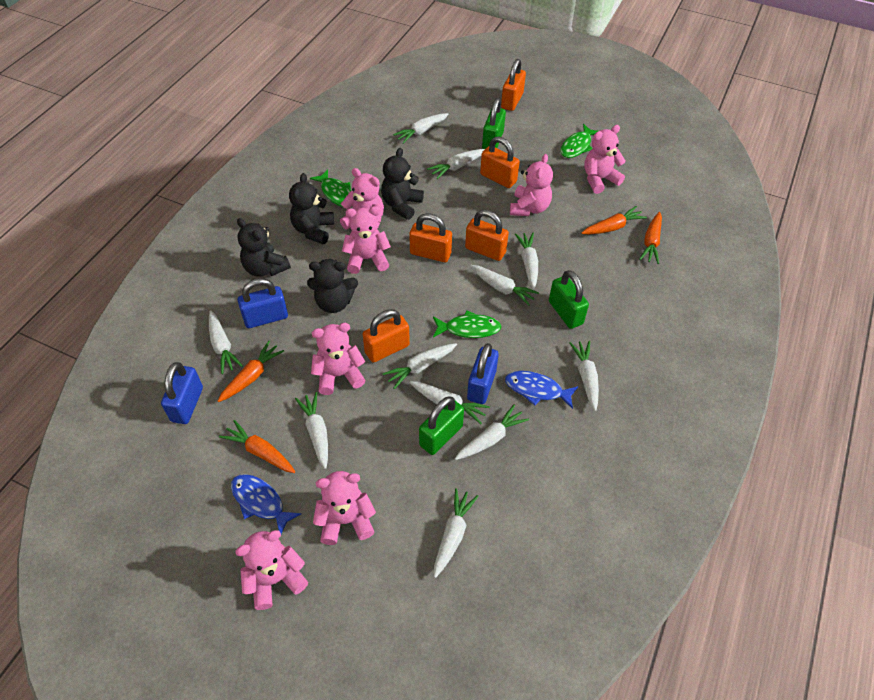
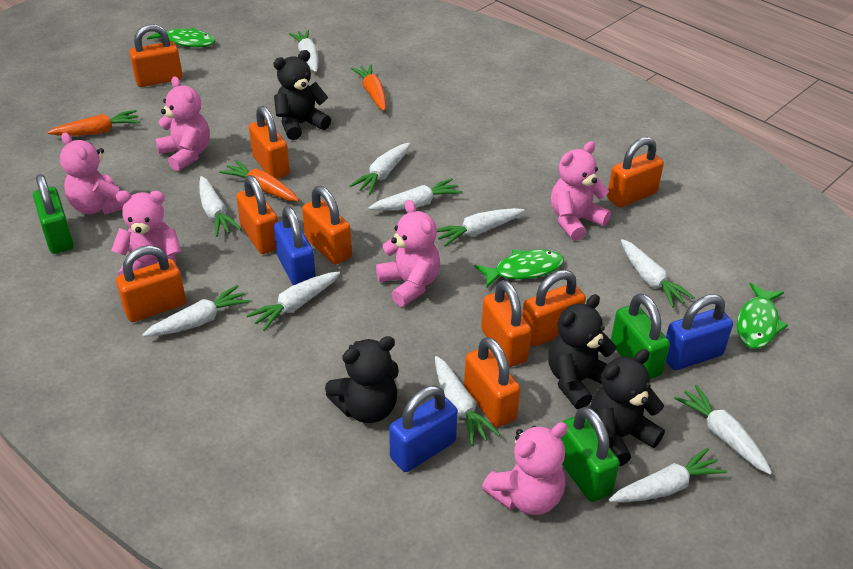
blue fish: 2 -> 0
orange carrot: 4 -> 3
orange padlock: 5 -> 9
pink teddy bear: 7 -> 6

